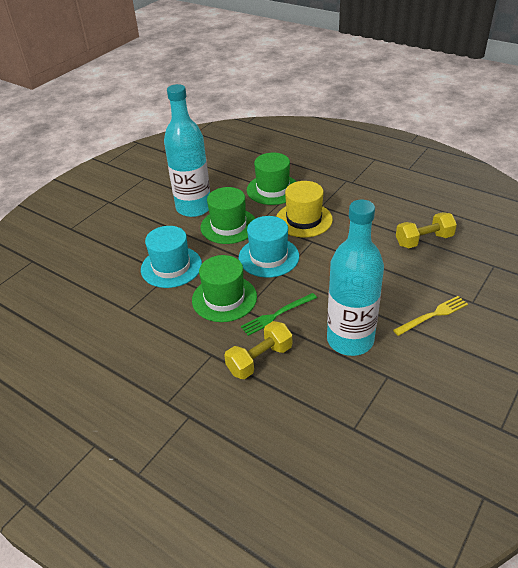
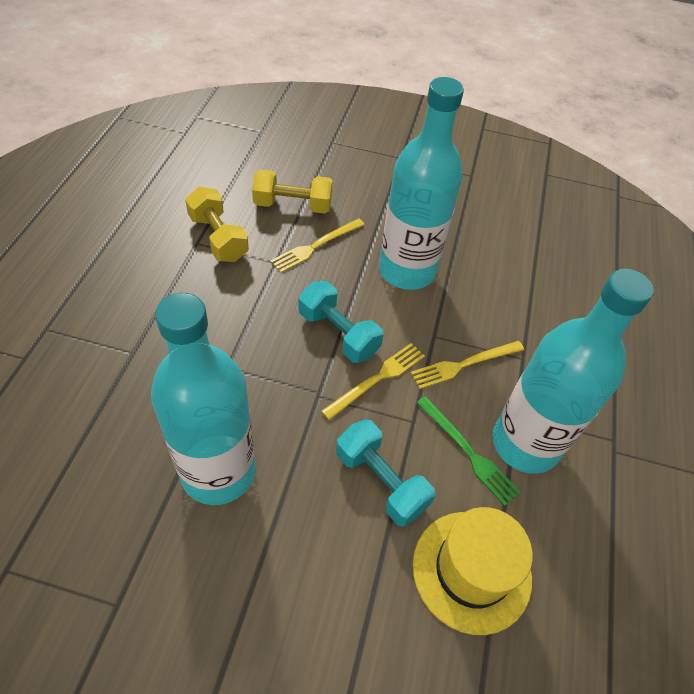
green hat: 3 -> 0
turquoise bottle: 2 -> 3
turquoise dumbbell: 0 -> 2
turquoise hat: 2 -> 0
yellow fork: 1 -> 3

